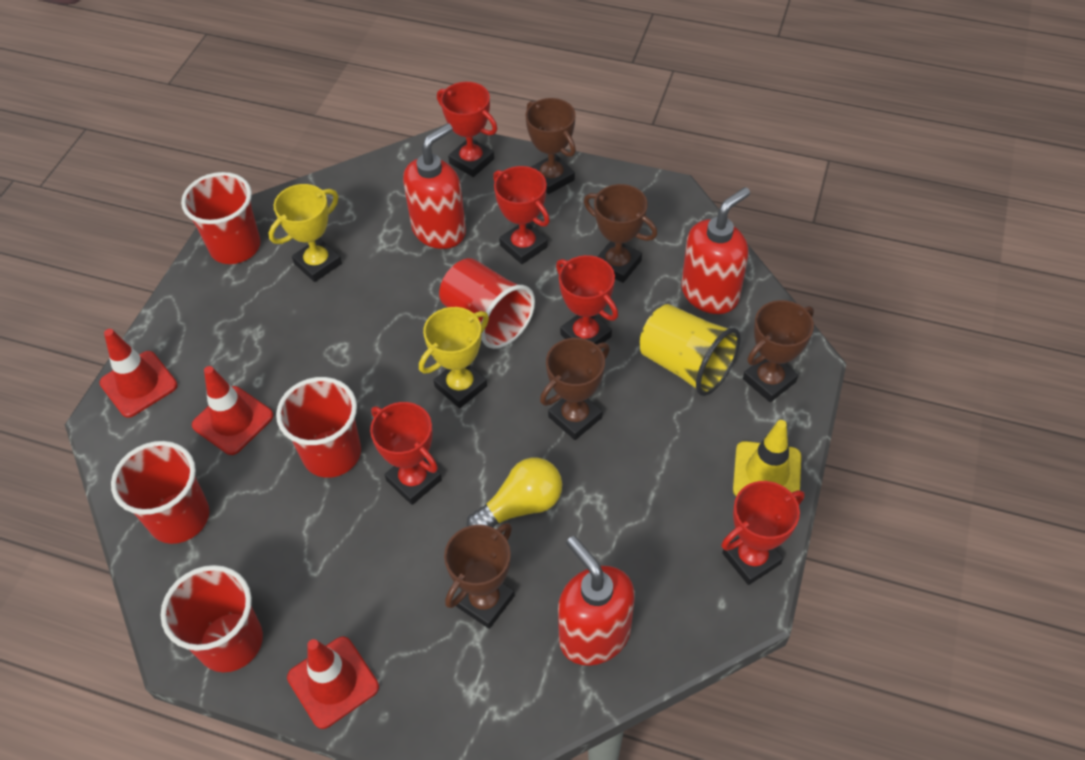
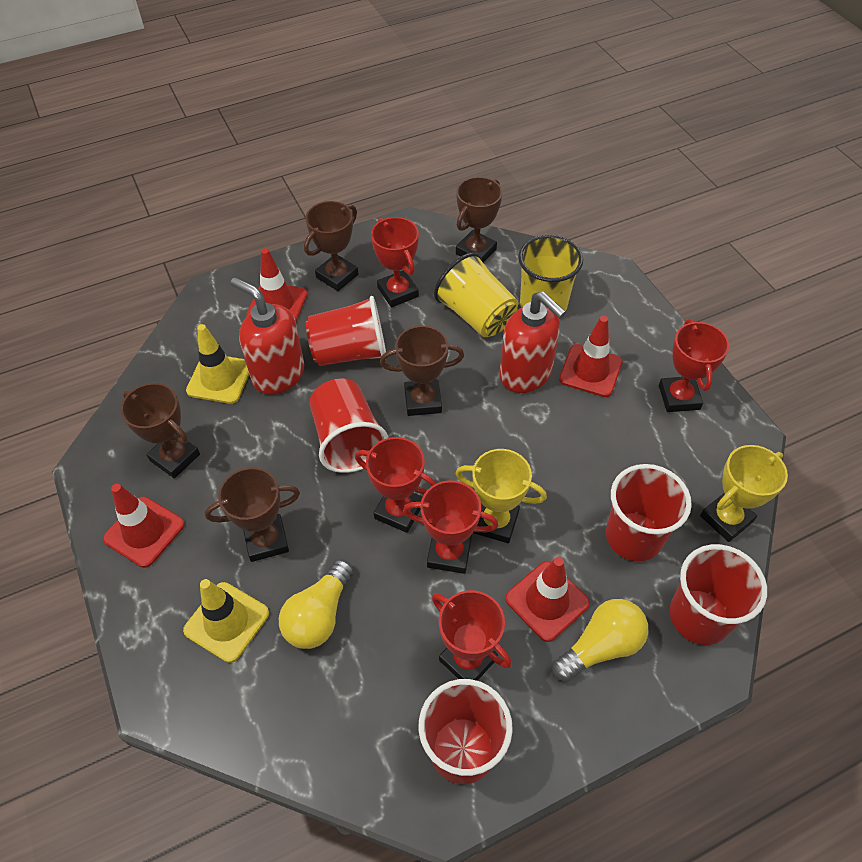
red soap dispenser: 3 -> 2
red traffic cone: 3 -> 4
yellow cup: 1 -> 2
yellow light bulb: 1 -> 2
yellow traffic cone: 1 -> 2

